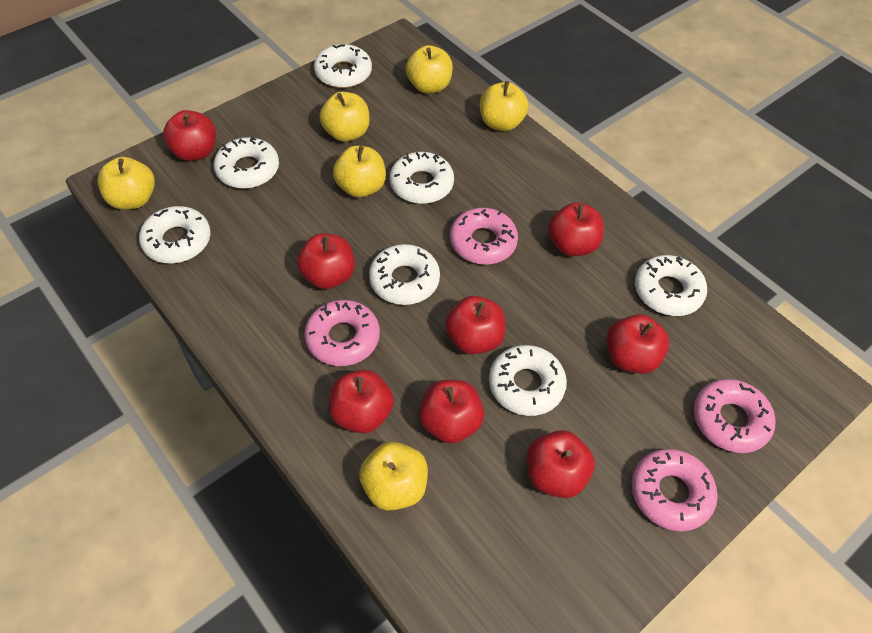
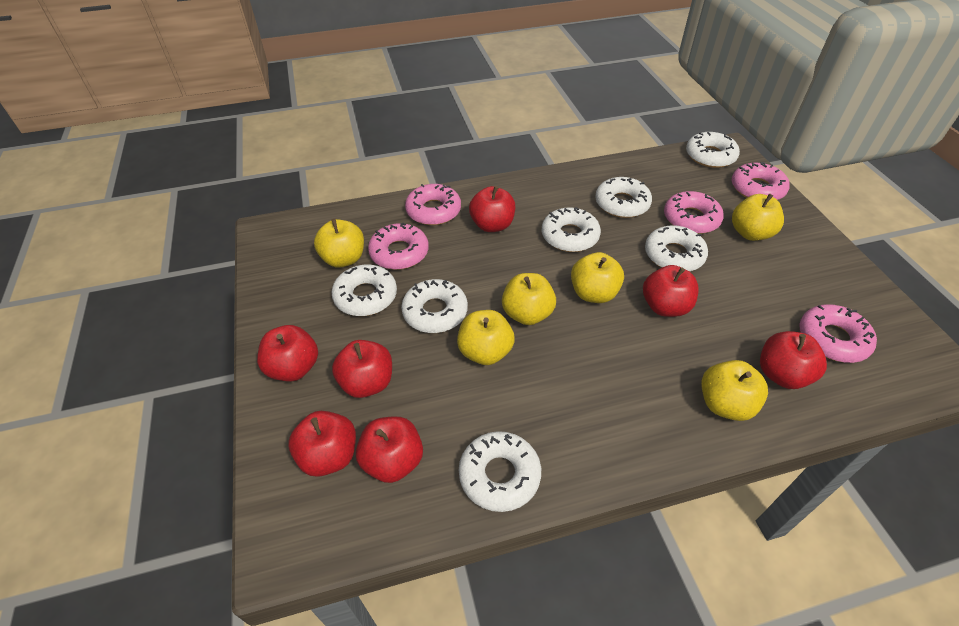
pink donut: 4 -> 5
red apple: 8 -> 7

